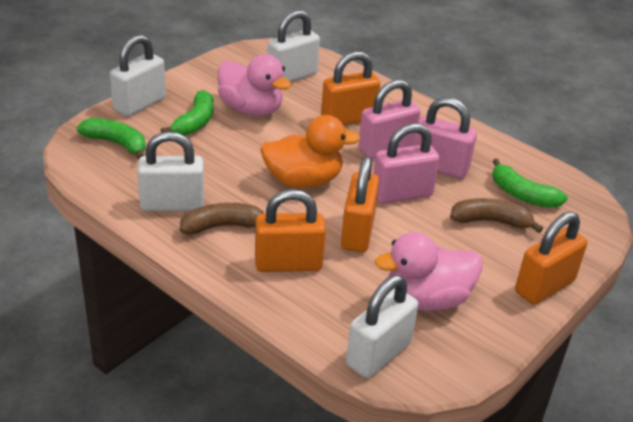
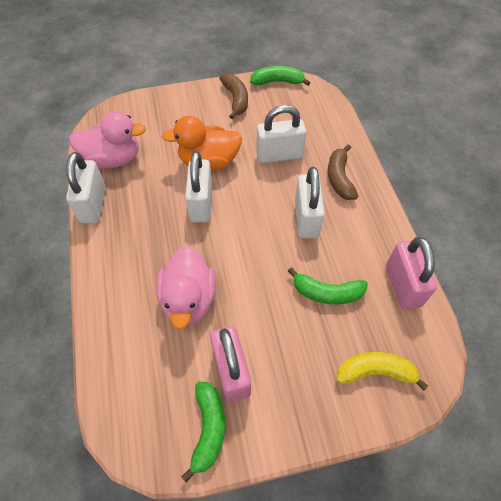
orange padlock: 4 -> 0
pink padlock: 3 -> 2
yellow banana: 0 -> 1

